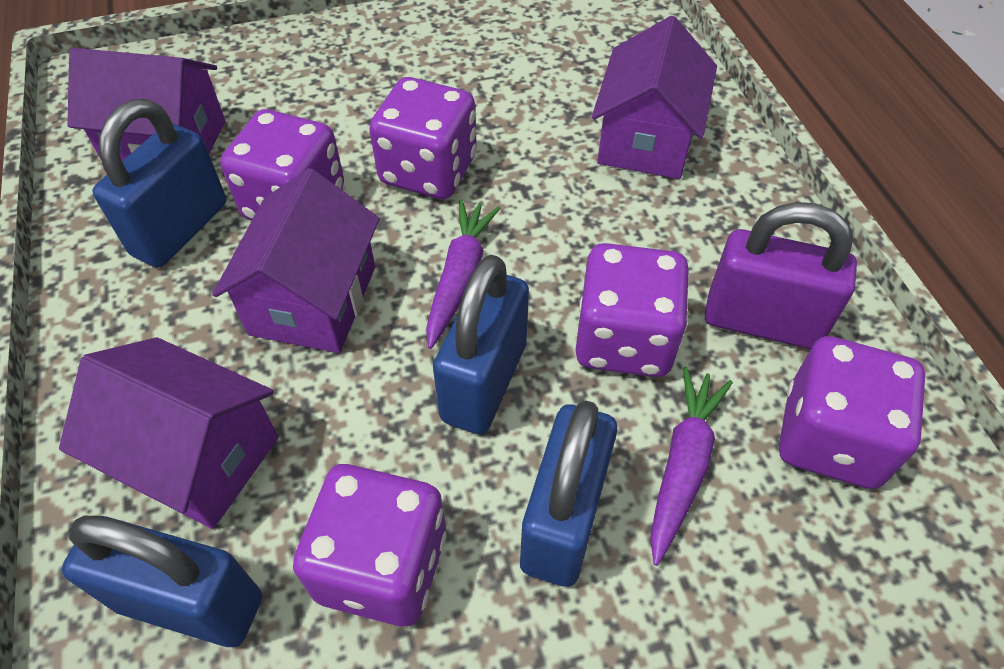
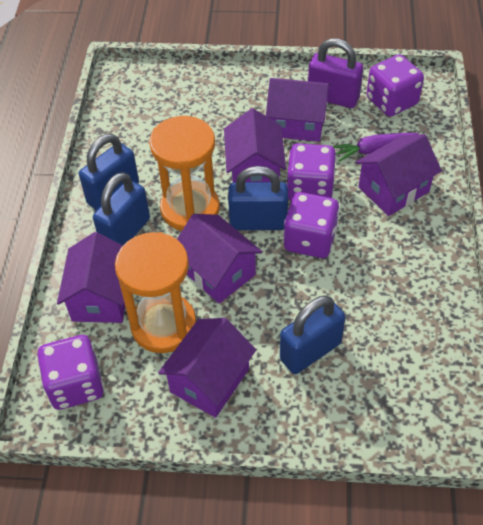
orange hourglass: 0 -> 2
purple carrot: 2 -> 1
purple dice: 5 -> 4
purple house: 4 -> 6

